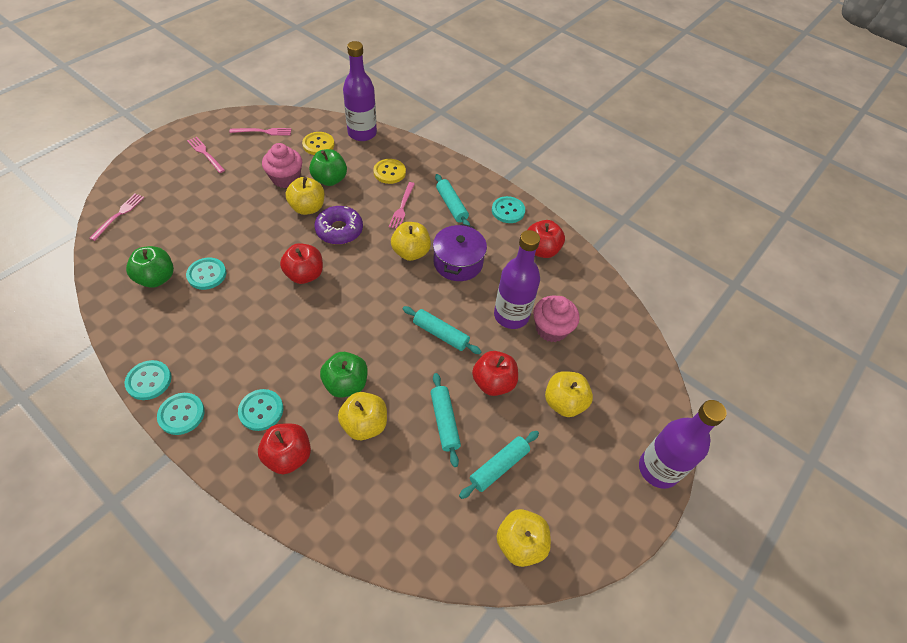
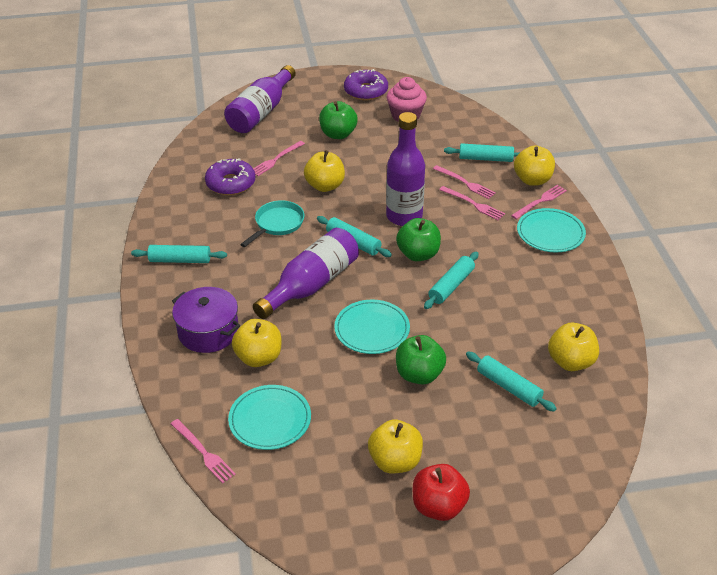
pink cupcake: 2 -> 1
pink fork: 4 -> 5
purple donut: 1 -> 2
red apple: 4 -> 1
turquoise button: 5 -> 0
turquoise pan: 0 -> 1
turquoise plate: 0 -> 3
turquoise rolling pin: 4 -> 5
yellow button: 2 -> 0

